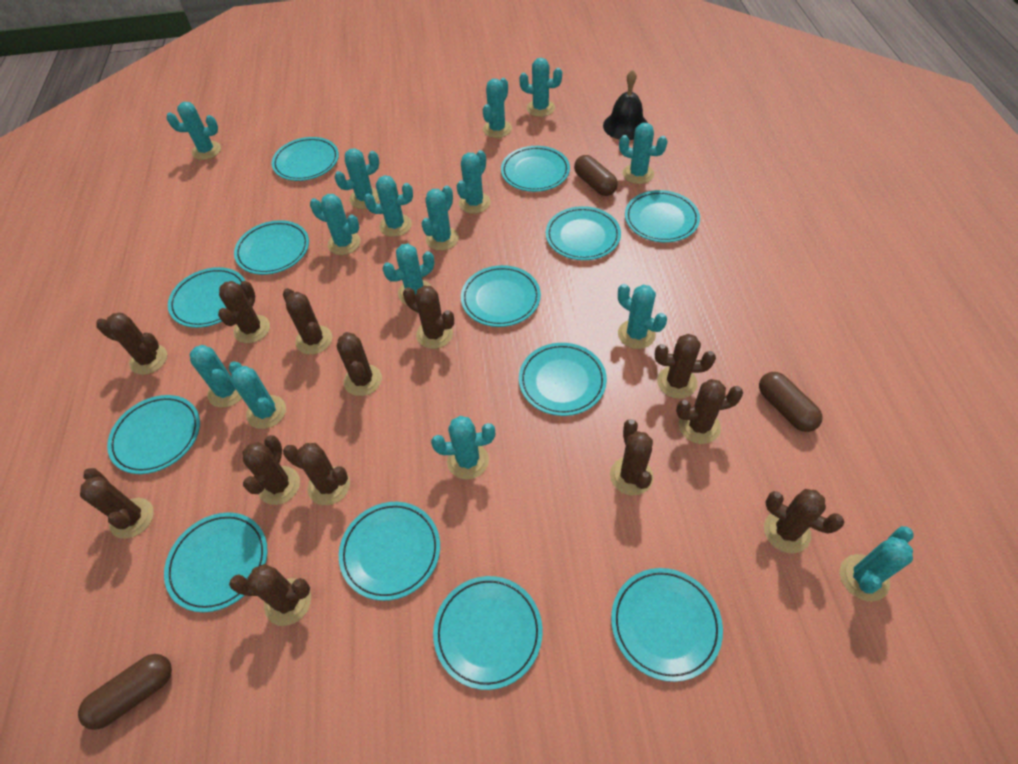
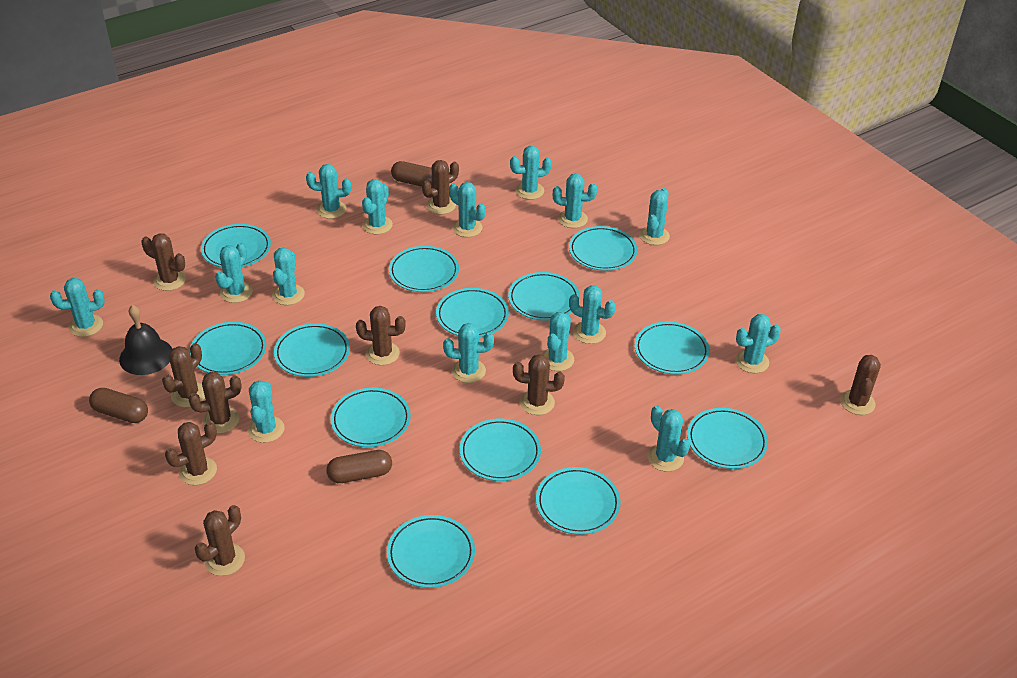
brown cactus: 13 -> 9

